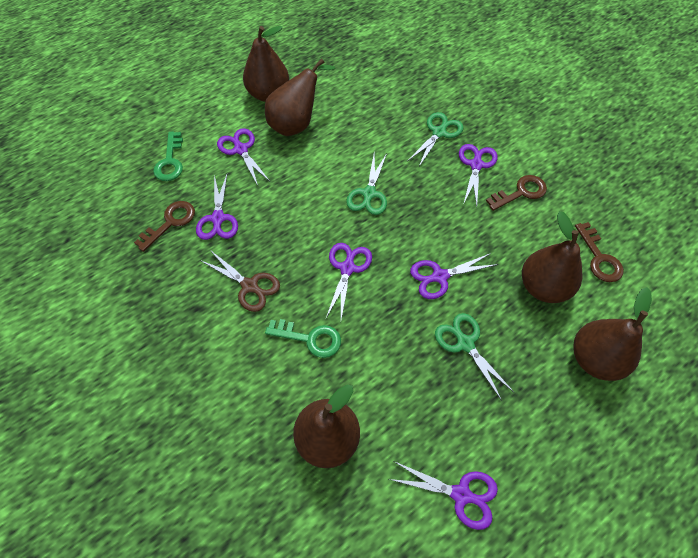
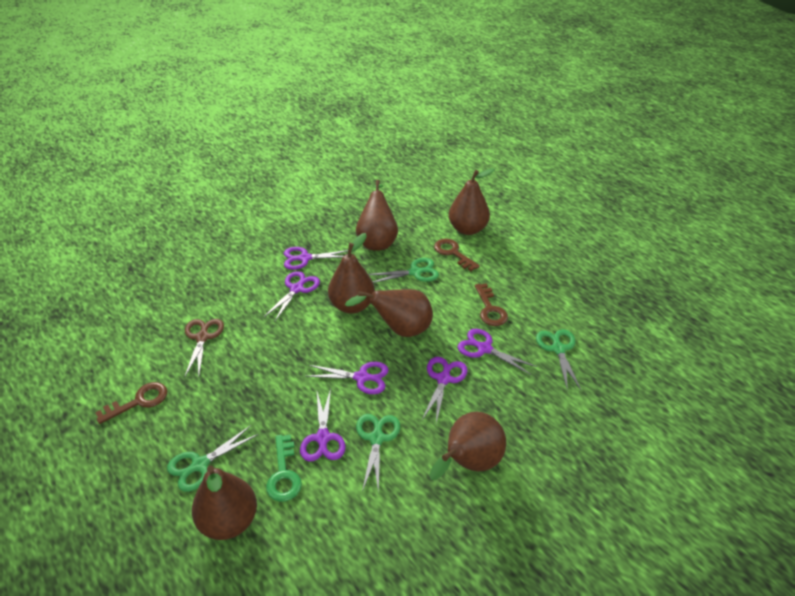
brown pear: 5 -> 6
green key: 2 -> 1
green scissors: 3 -> 4

